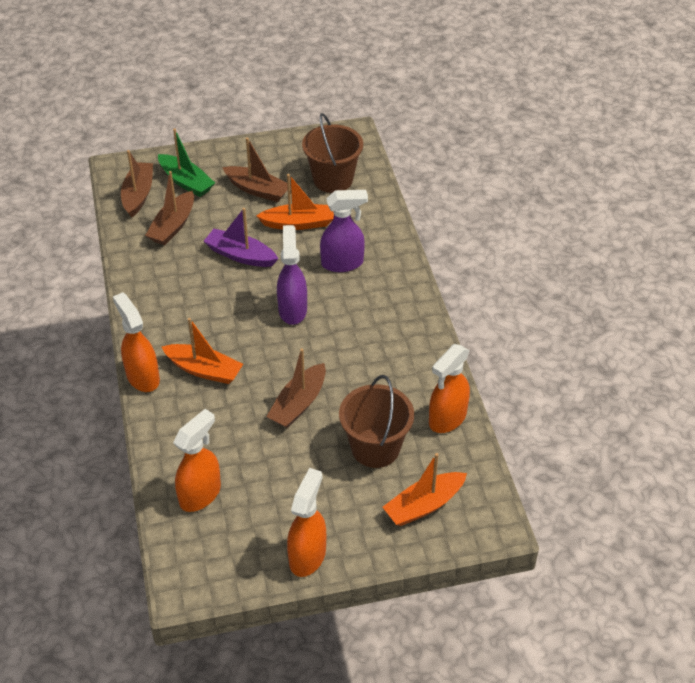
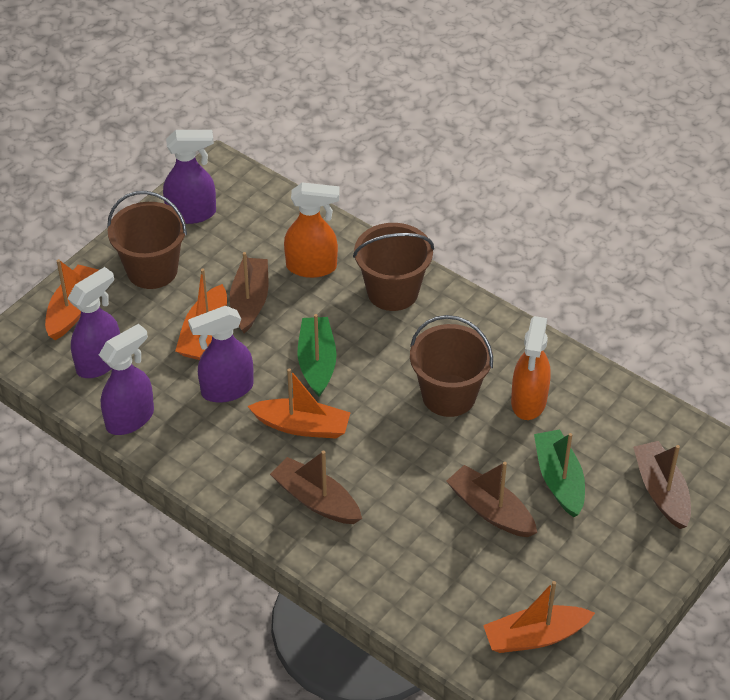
brown bucket: 2 -> 3
green boat: 1 -> 2
orange boat: 3 -> 4
orange spray bottle: 4 -> 2
purple boat: 1 -> 0
purple spray bottle: 2 -> 4

